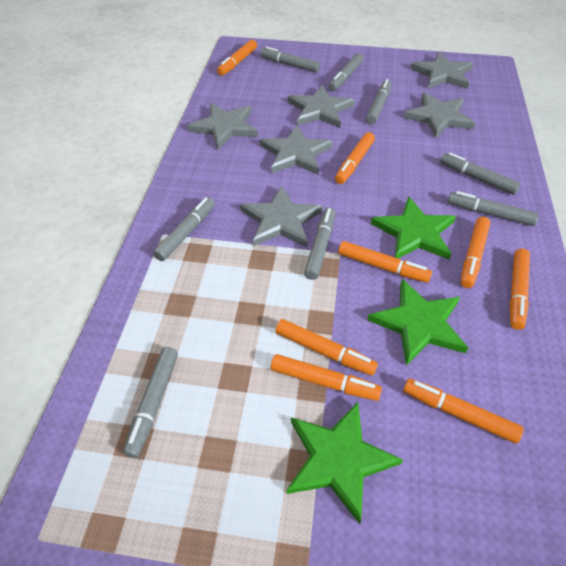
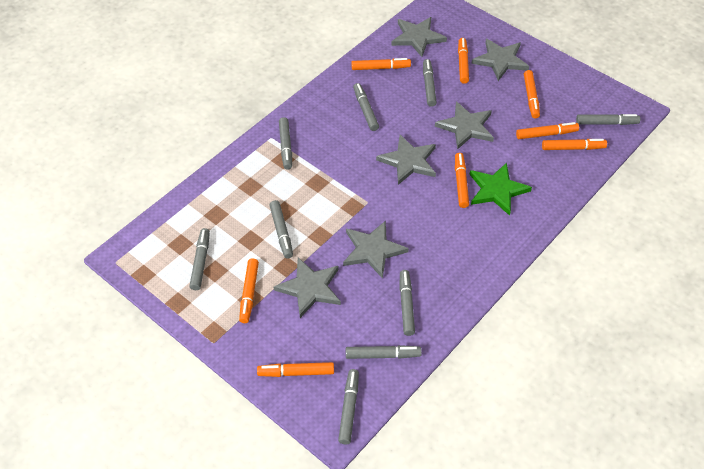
green star: 3 -> 1
grey marker: 8 -> 9

